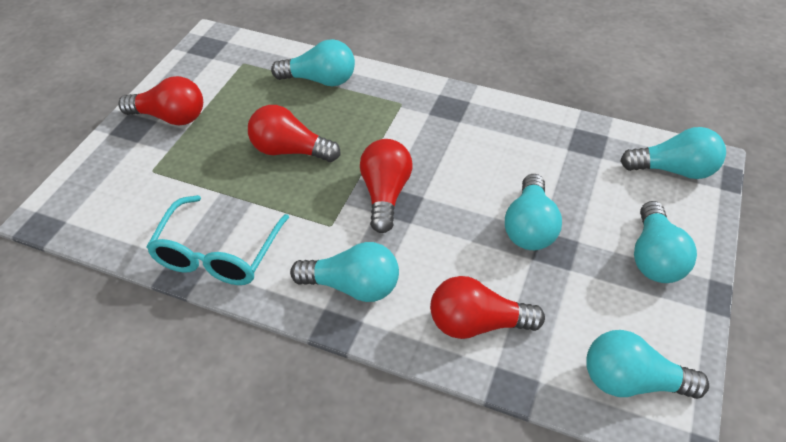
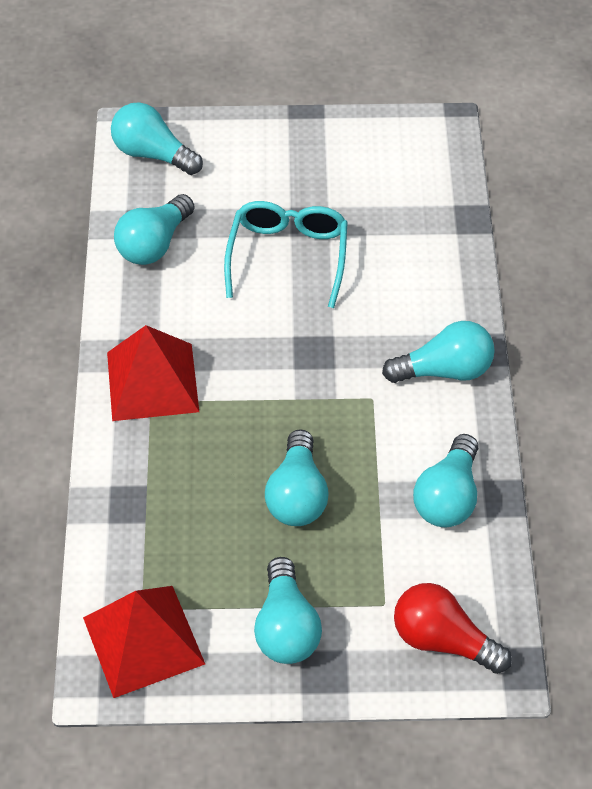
red light bulb: 4 -> 1
red pyramid: 0 -> 2

